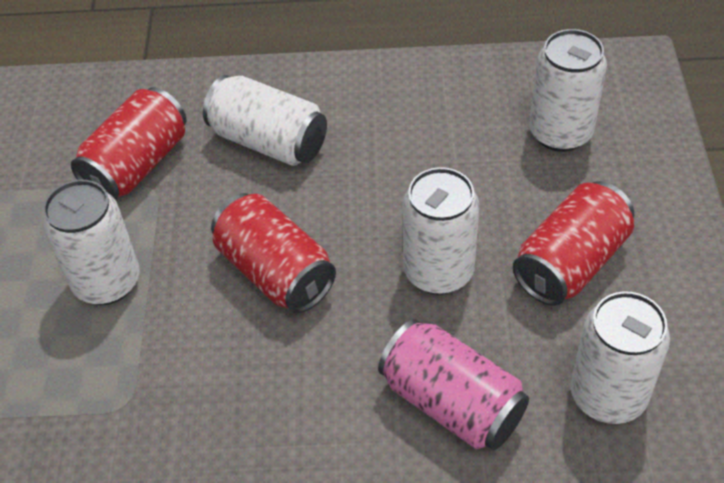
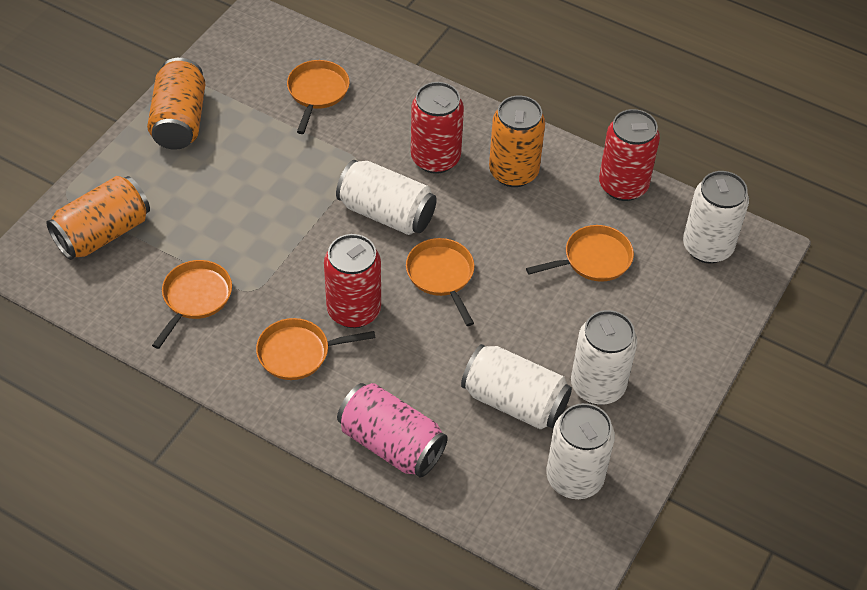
orange can: 0 -> 3
orange pan: 0 -> 5

